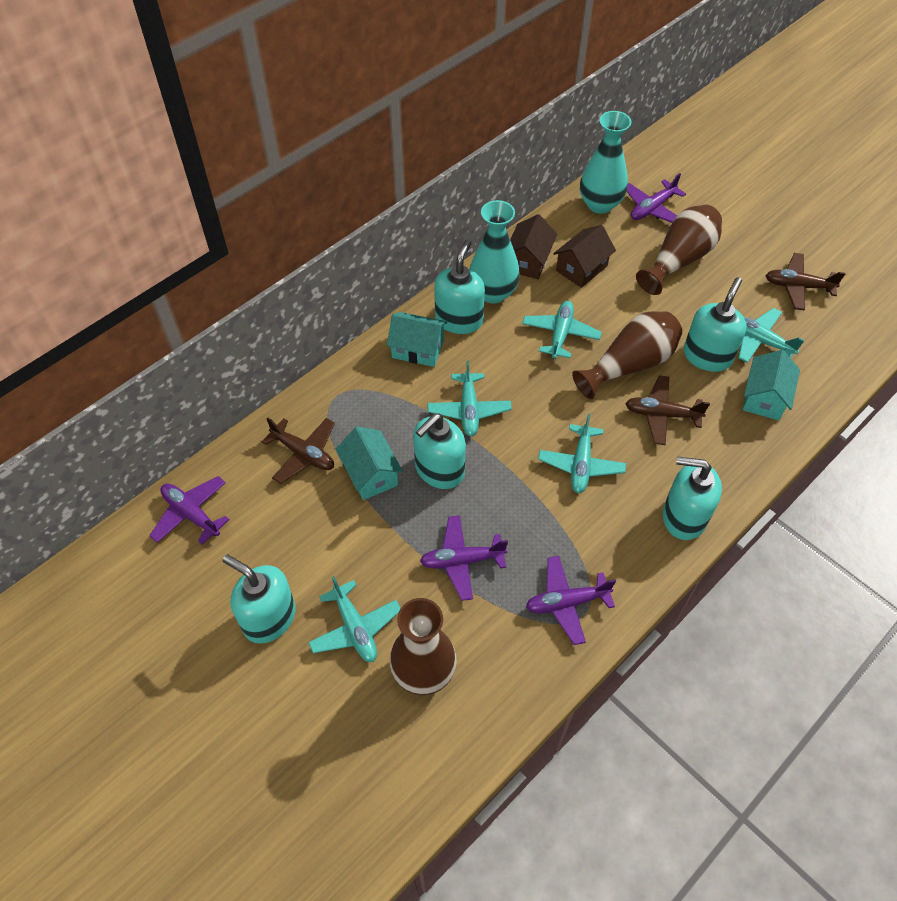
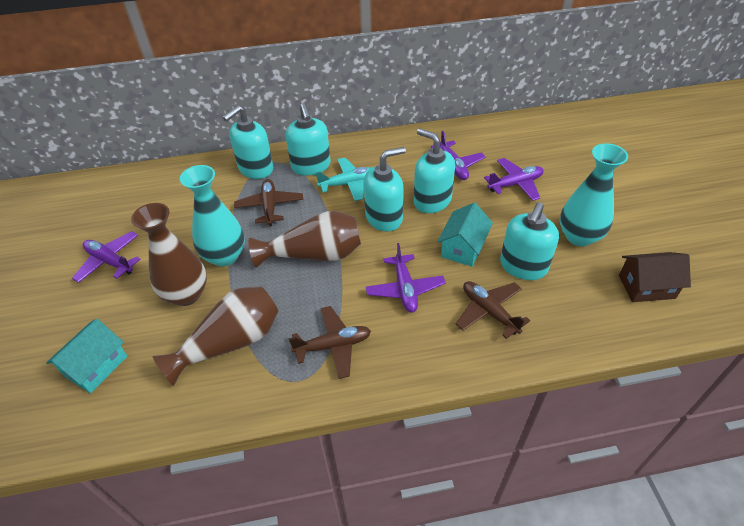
brown house: 2 -> 1
turquoise house: 3 -> 2
turquoise plane: 5 -> 1

